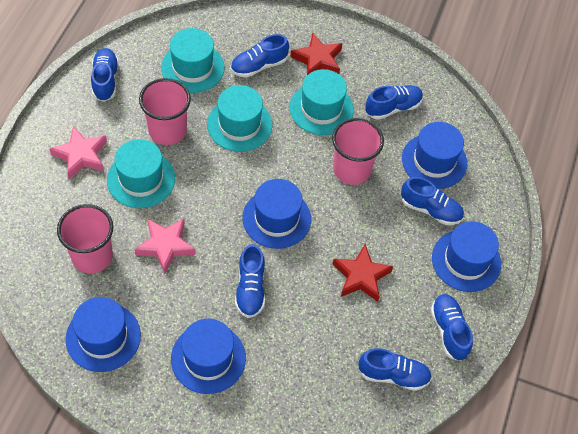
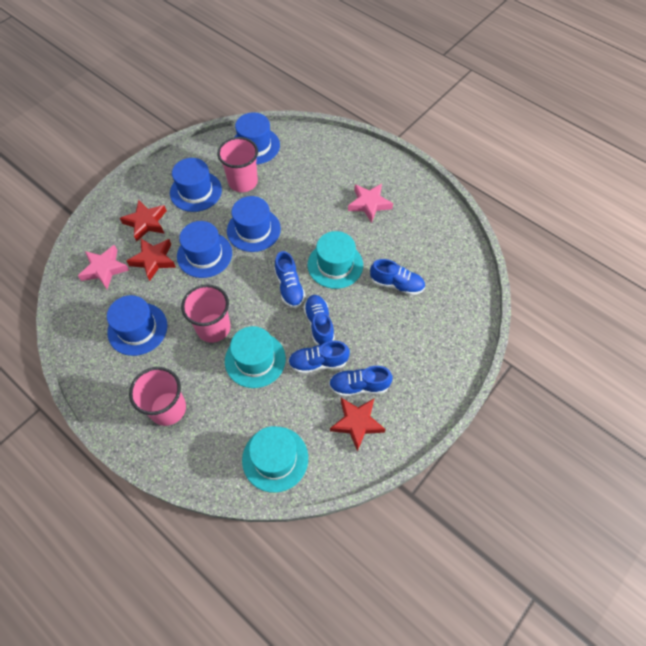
blue shoe: 7 -> 5
red star: 2 -> 3
turquoise hat: 4 -> 3

